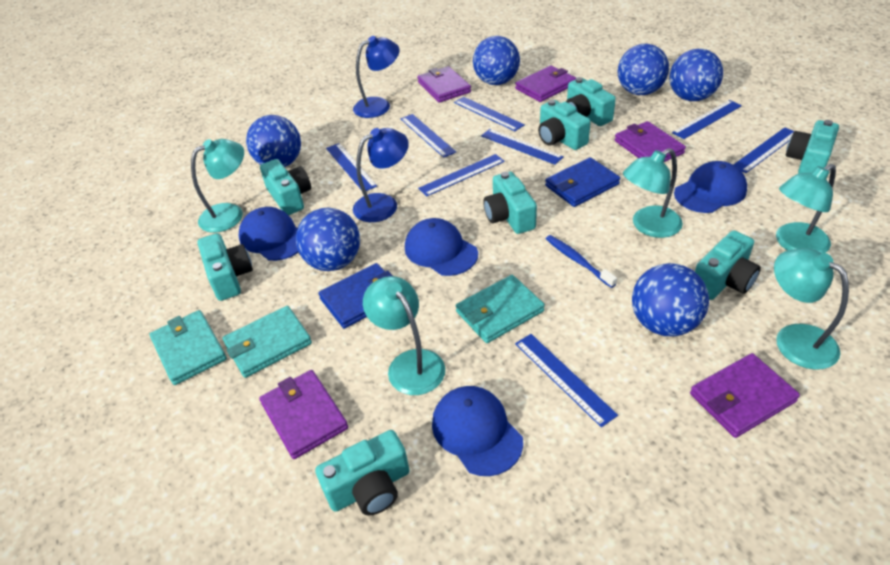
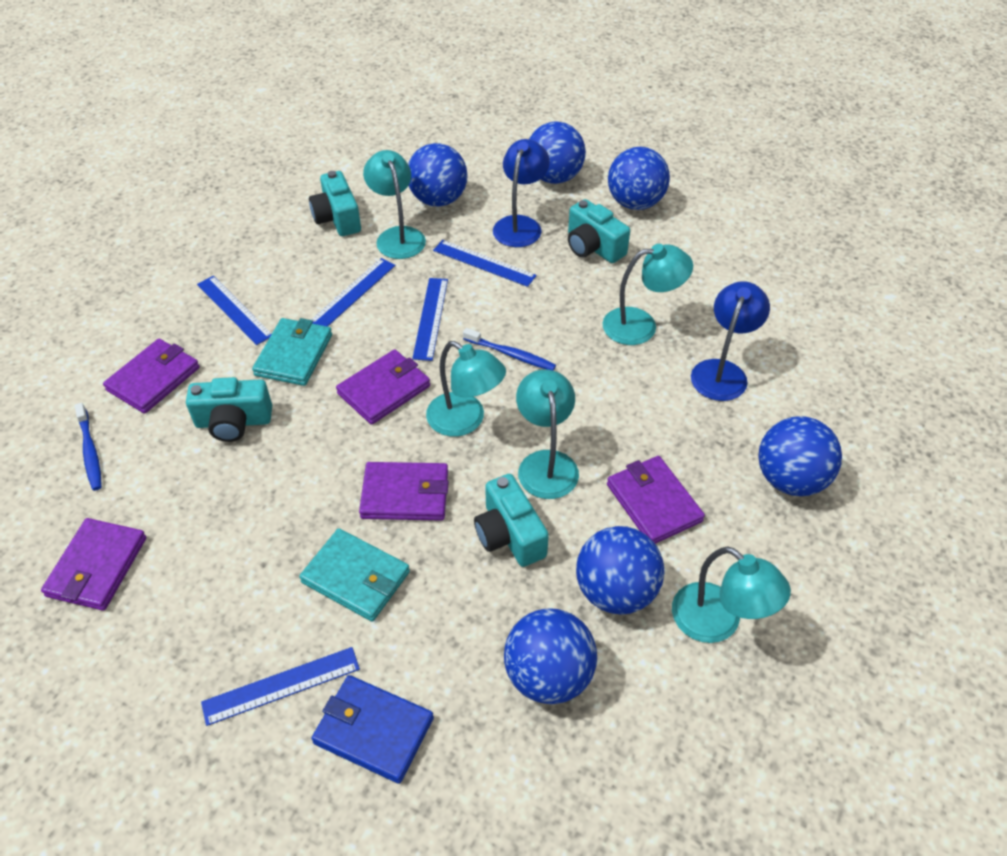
blue cap: 4 -> 0
blue ruler: 8 -> 5
blue toothbrush: 1 -> 2
blue wallet: 2 -> 1
turquoise camera: 8 -> 4
turquoise wallet: 3 -> 2

